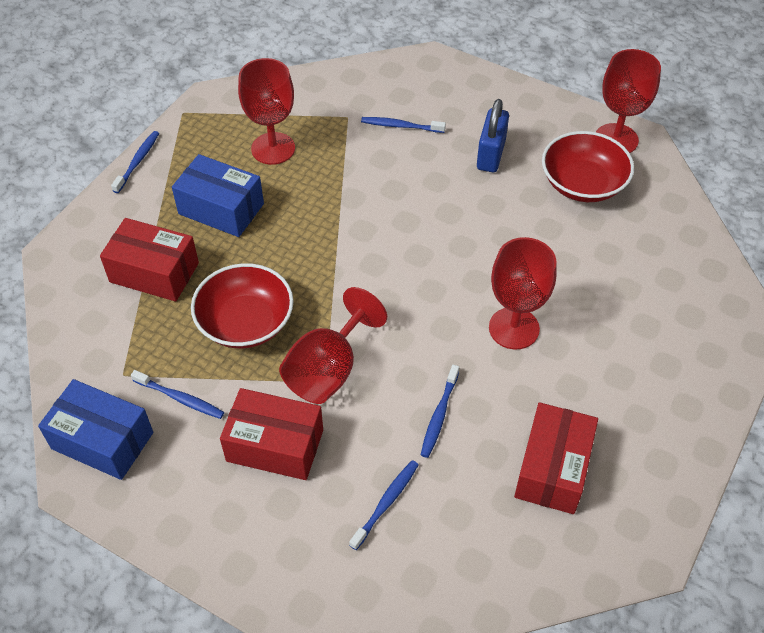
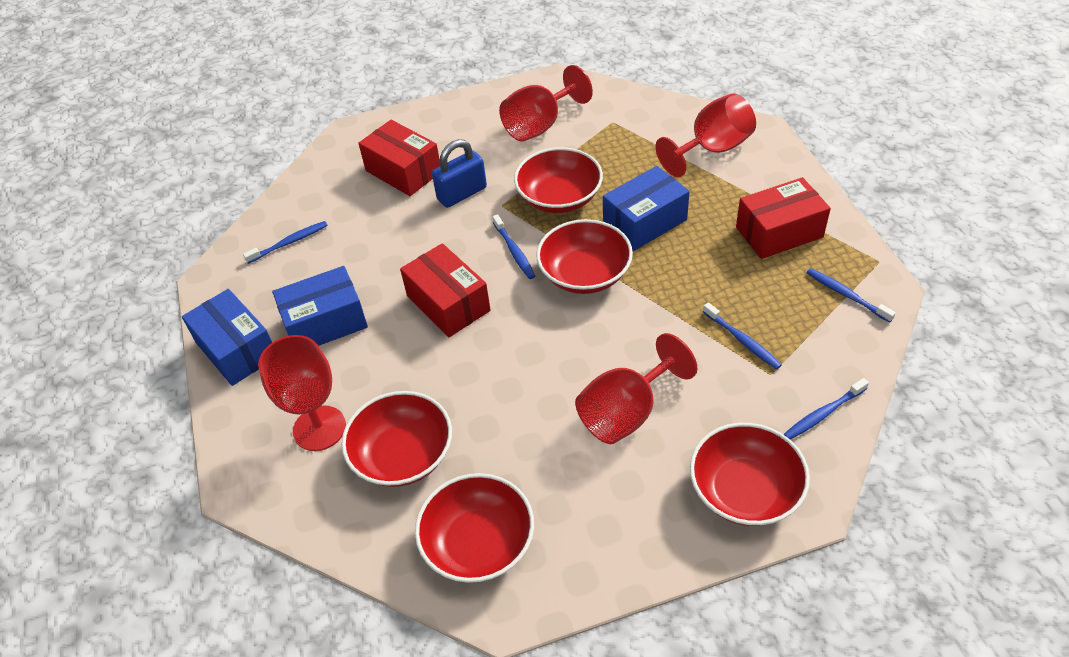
blue box: 2 -> 3
red bowl: 2 -> 5

